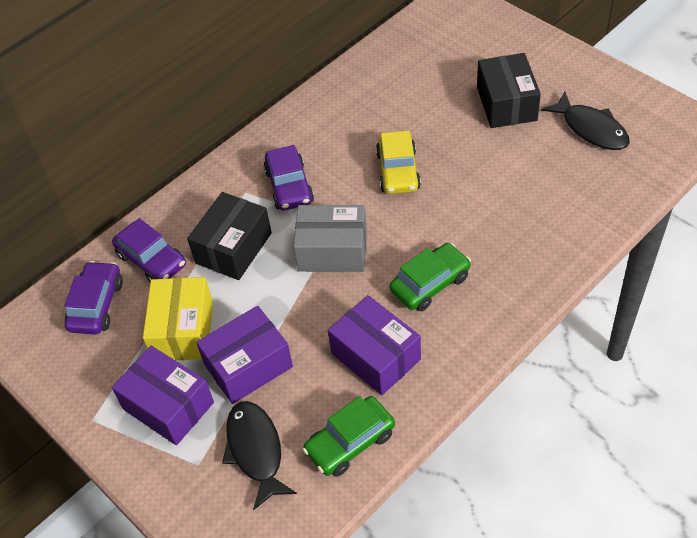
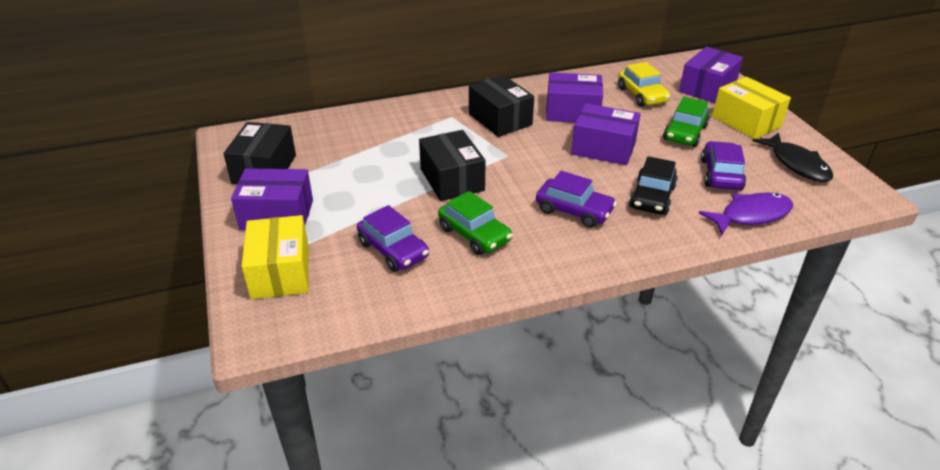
black box: 2 -> 3
black car: 0 -> 1
black fish: 2 -> 1
grey box: 1 -> 0
purple box: 3 -> 4
purple fish: 0 -> 1
yellow box: 1 -> 2

